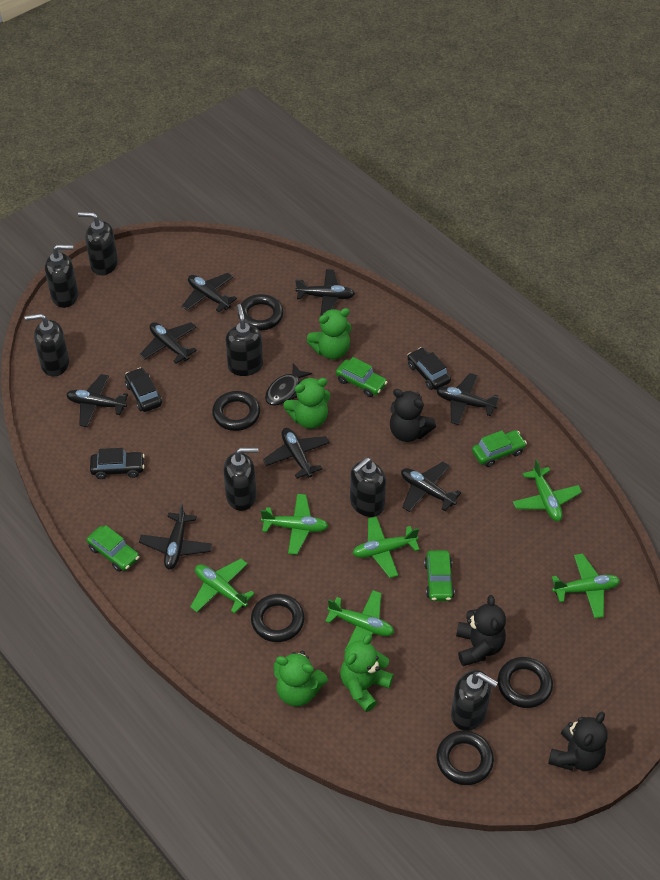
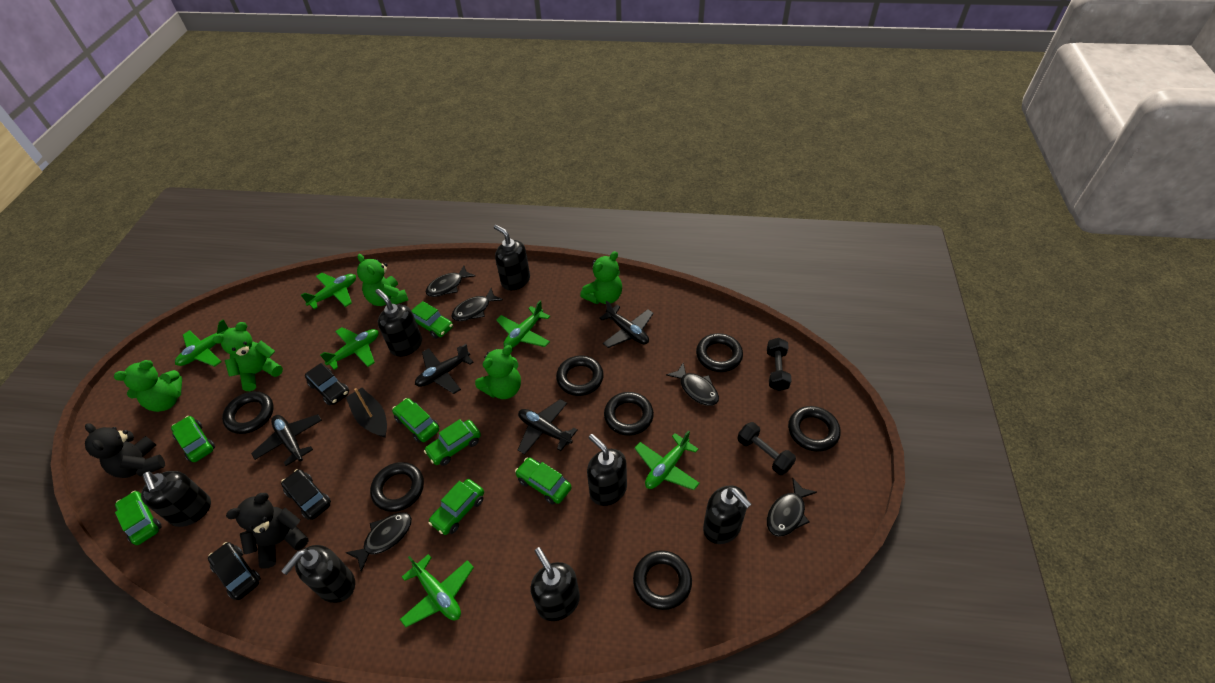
black boat: 0 -> 1
black dumbbell: 0 -> 2
black fish: 1 -> 5
black plane: 8 -> 4
black ring: 5 -> 7
black teddy bear: 3 -> 2
green car: 4 -> 7
green teddy bear: 4 -> 5

